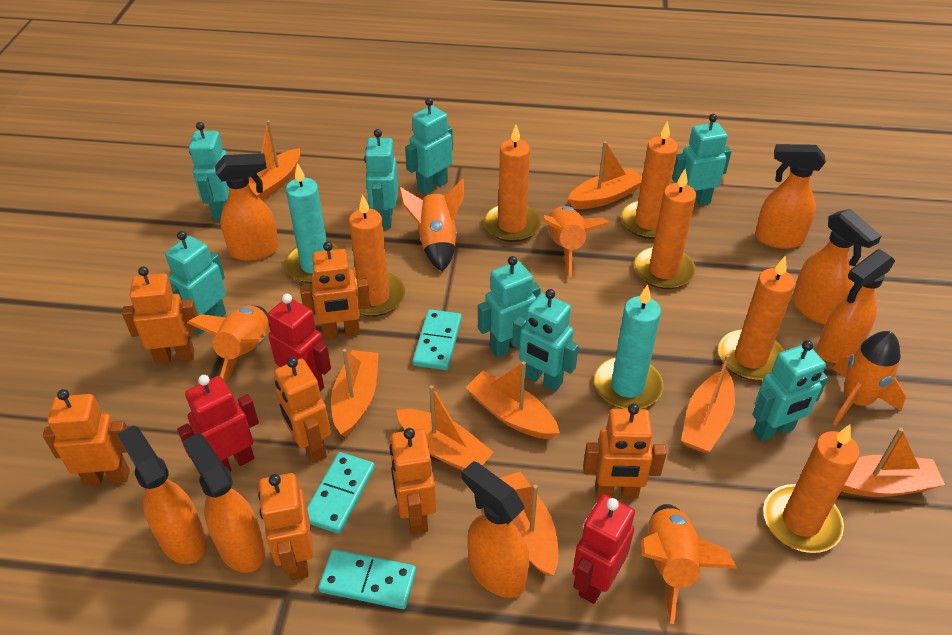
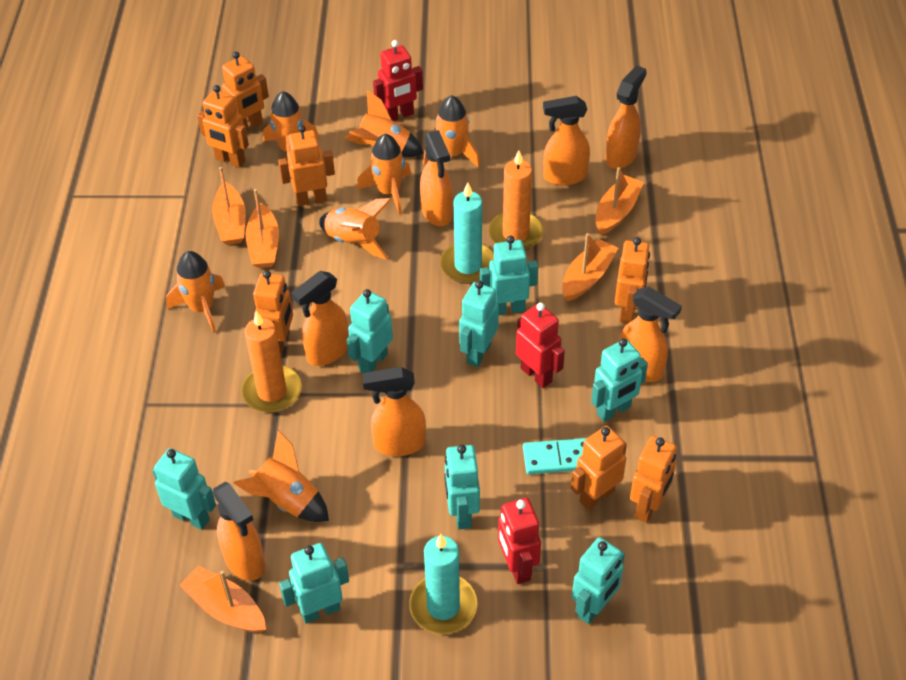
orange boat: 8 -> 5
orange candle: 6 -> 2
orange rocket: 5 -> 7
turquoise domino: 3 -> 1

